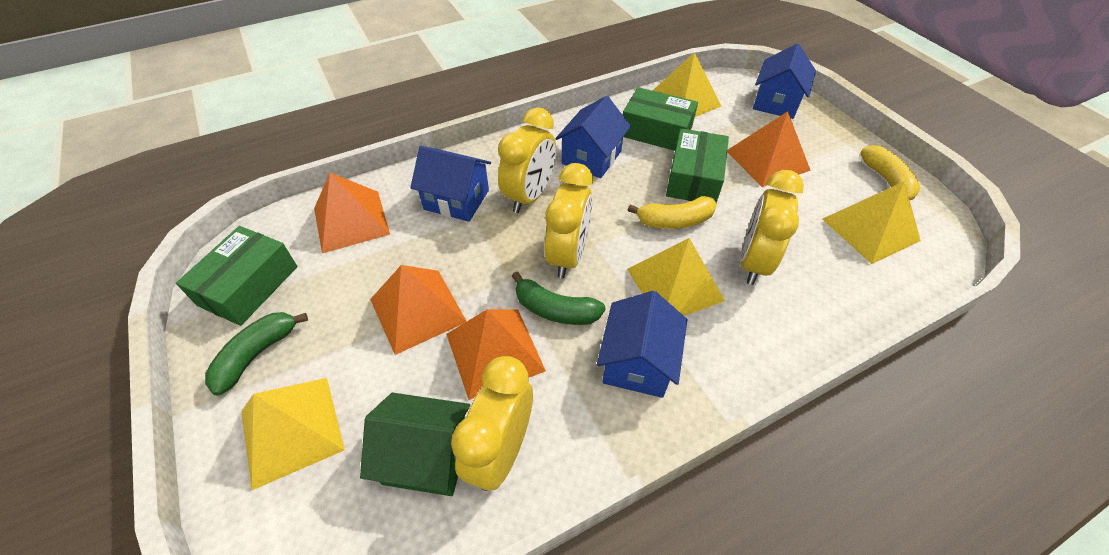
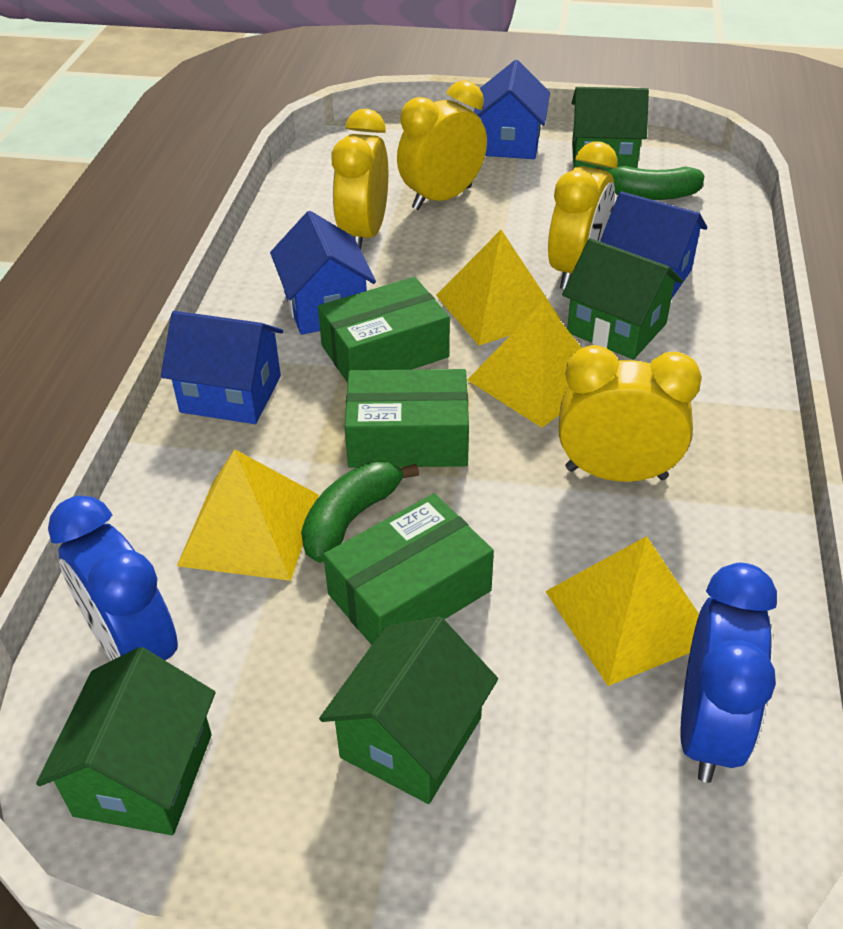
blue clock: 0 -> 2
green house: 1 -> 4
orange pyramid: 4 -> 0
yellow banana: 2 -> 0

